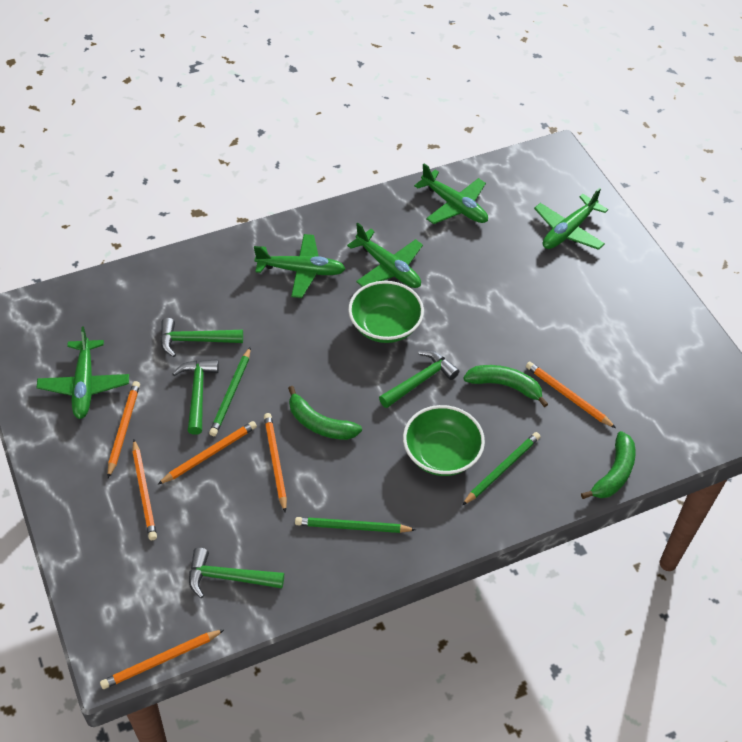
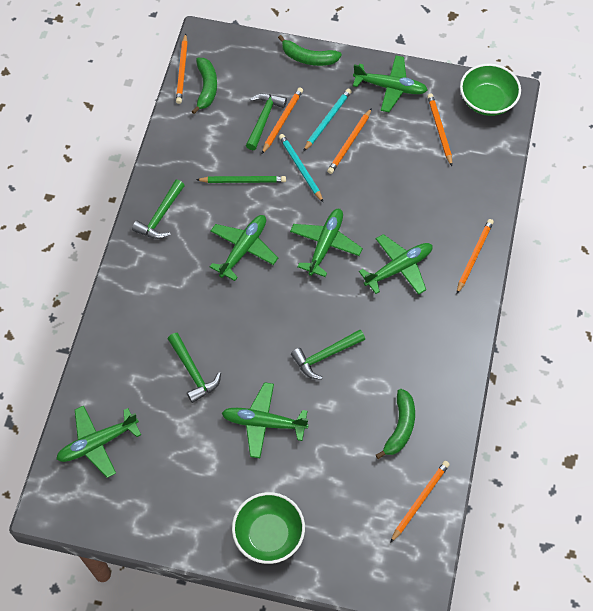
green pencil: 3 -> 1
green plane: 5 -> 6
turquoise pencil: 0 -> 2

